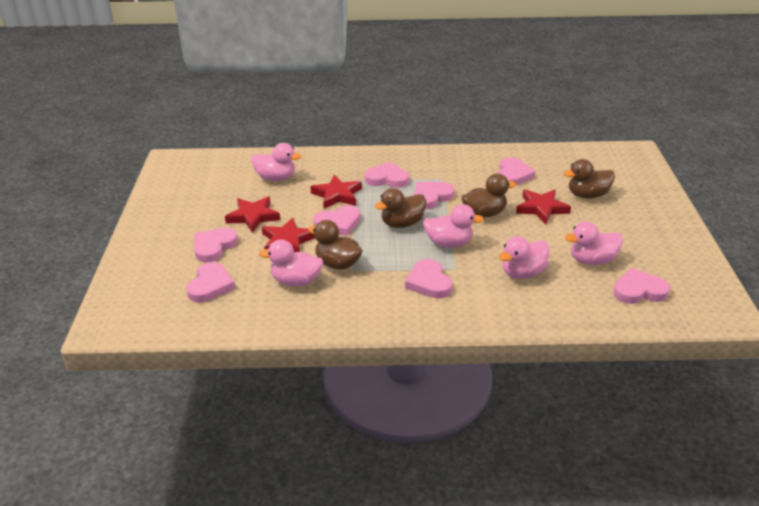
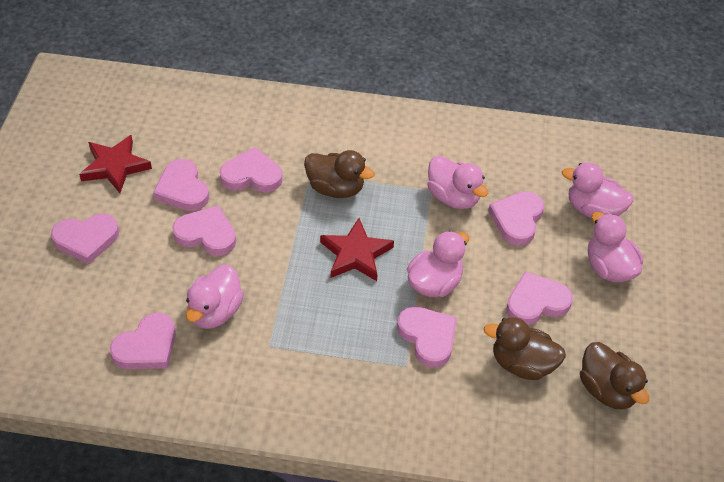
brown duck: 4 -> 3
red star: 4 -> 2

